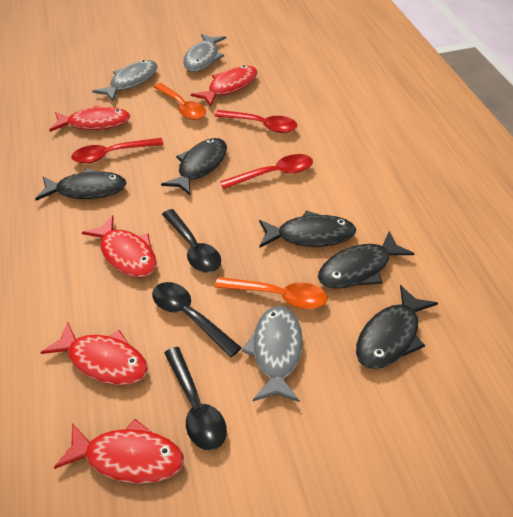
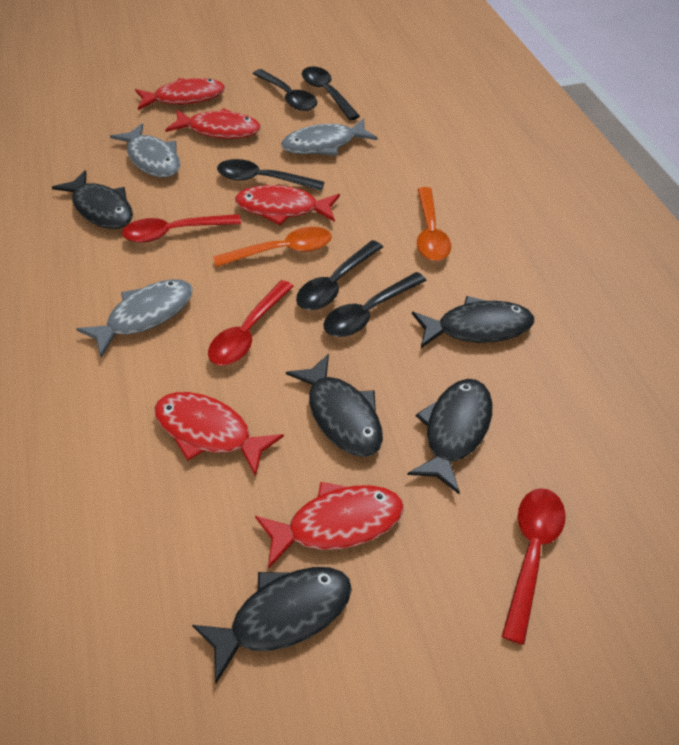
black spoon: 3 -> 5

